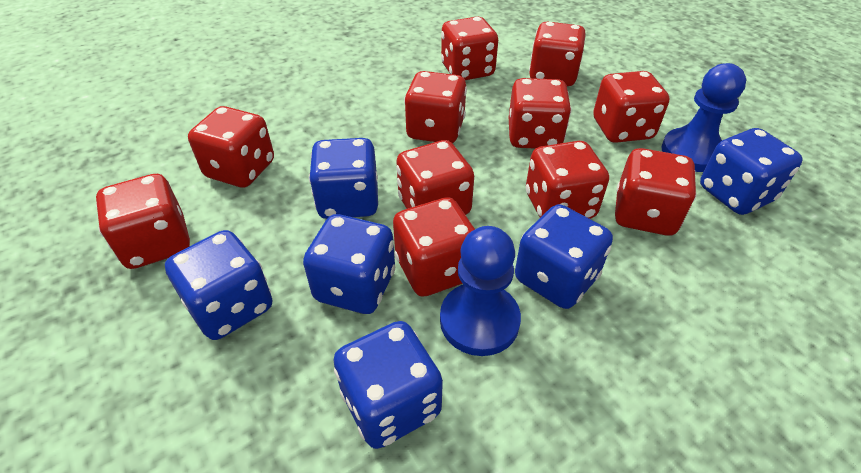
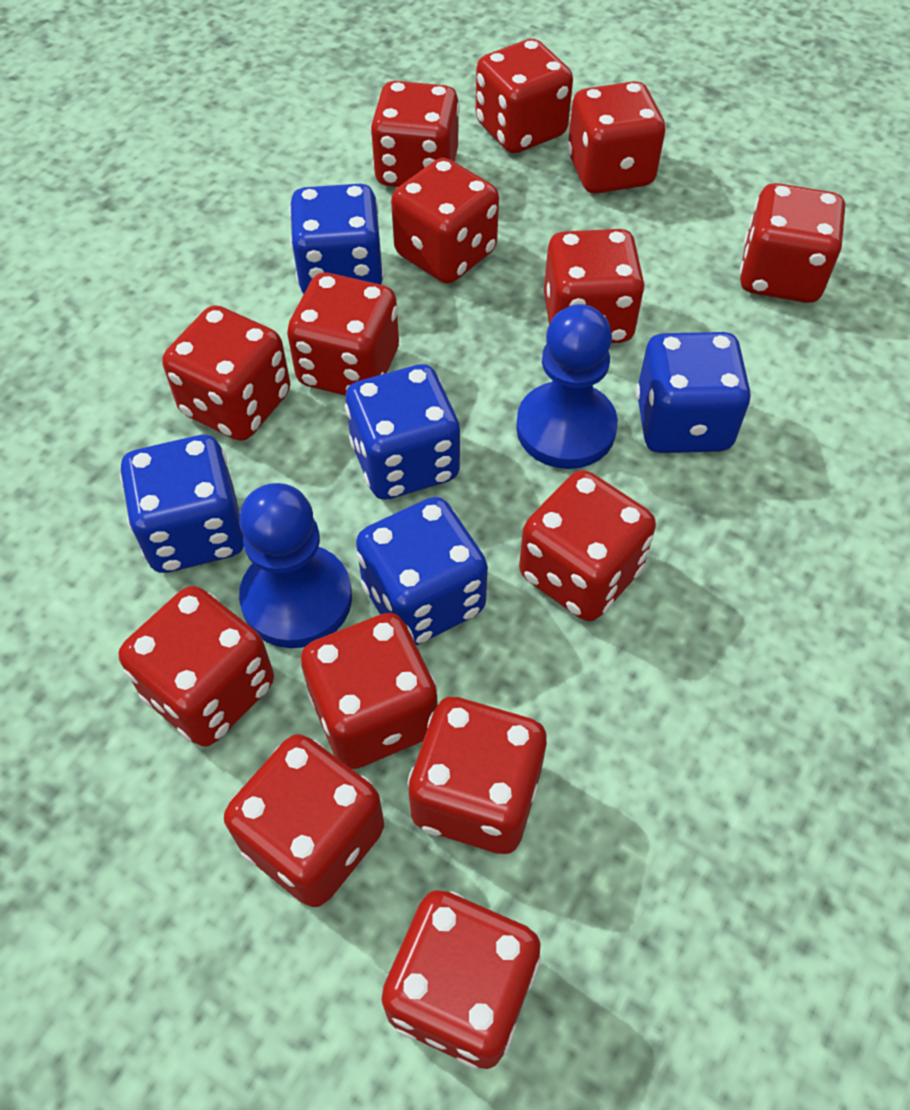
blue dice: 6 -> 5
red dice: 11 -> 14

